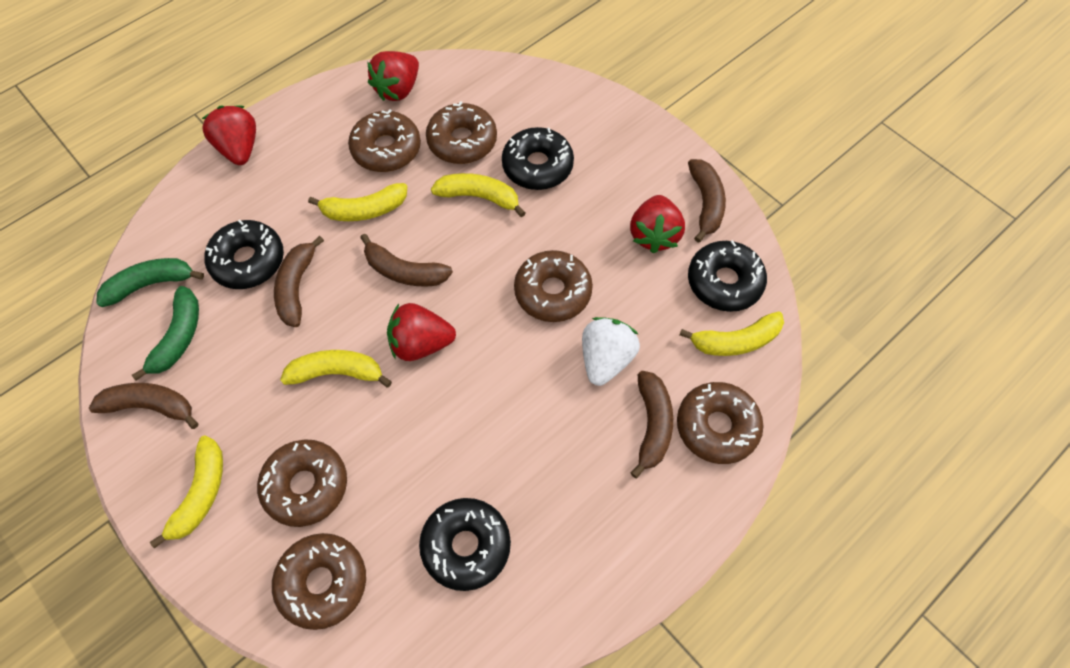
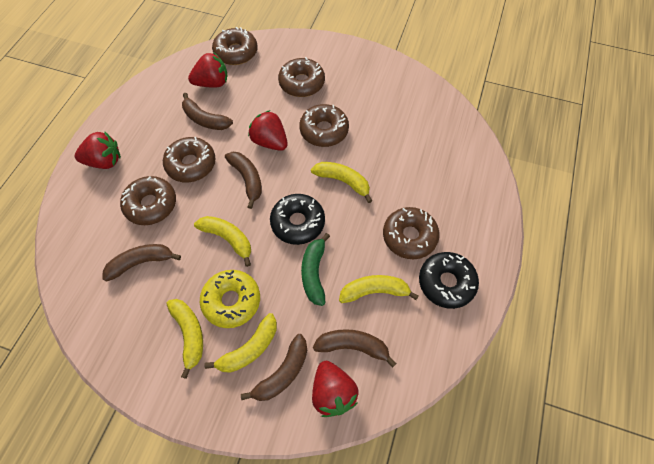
black donut: 4 -> 2
green banana: 2 -> 1
white strawberry: 1 -> 0
yellow donut: 0 -> 1

